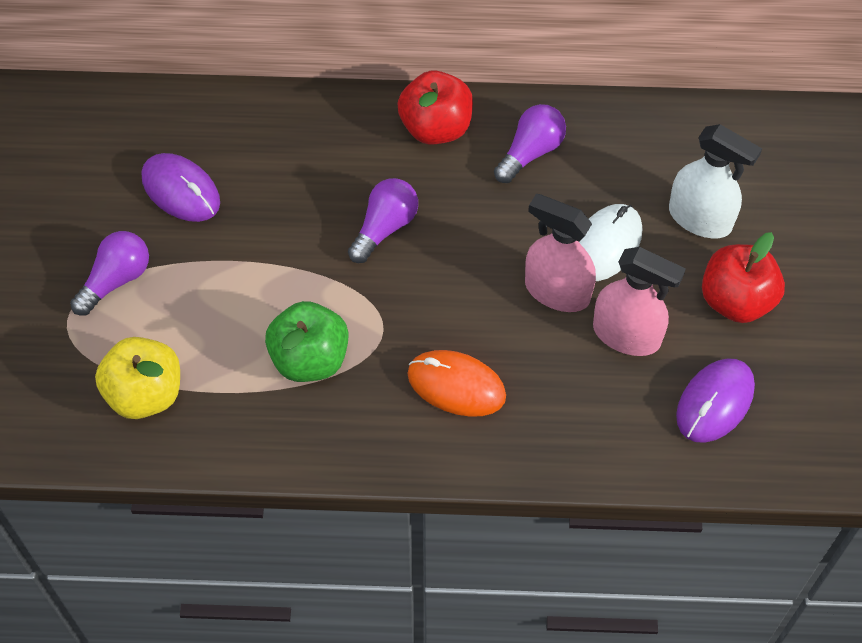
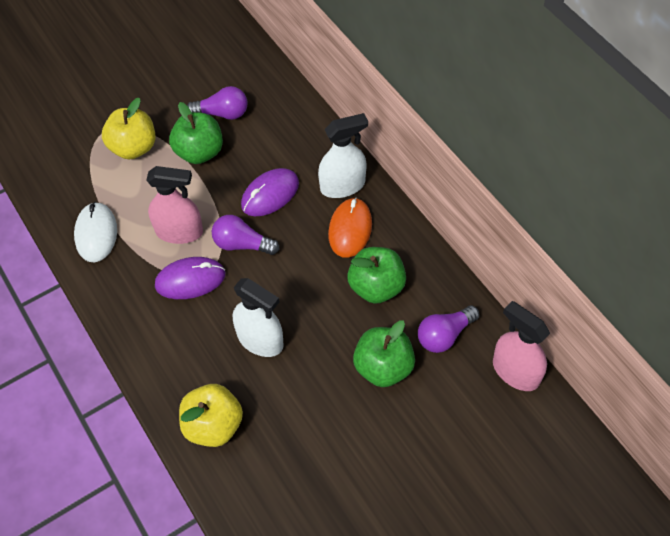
green apple: 1 -> 3
red apple: 2 -> 0
white spray bottle: 1 -> 2
yellow apple: 1 -> 2

